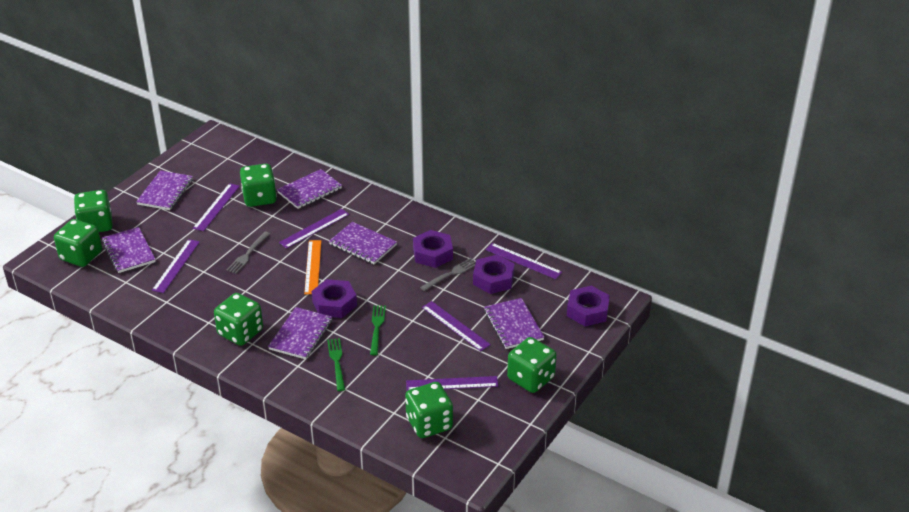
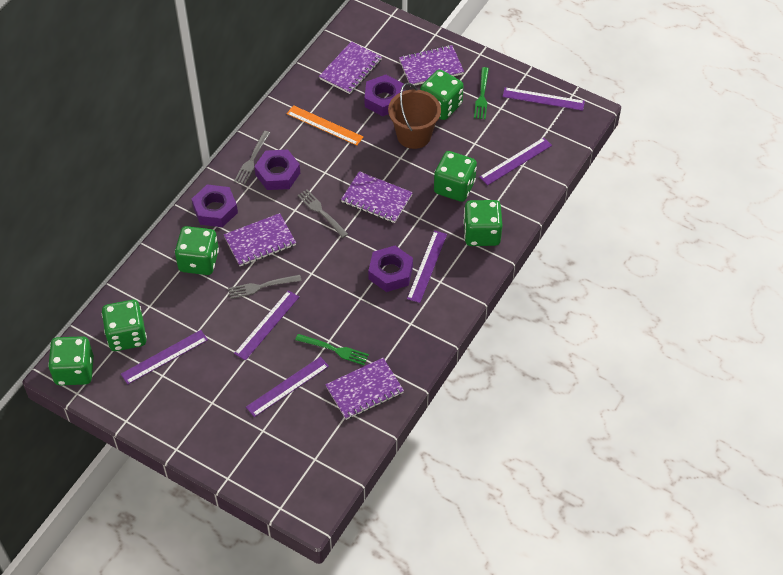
brown bucket: 0 -> 1
grey fork: 2 -> 3
purple notebook: 6 -> 5

